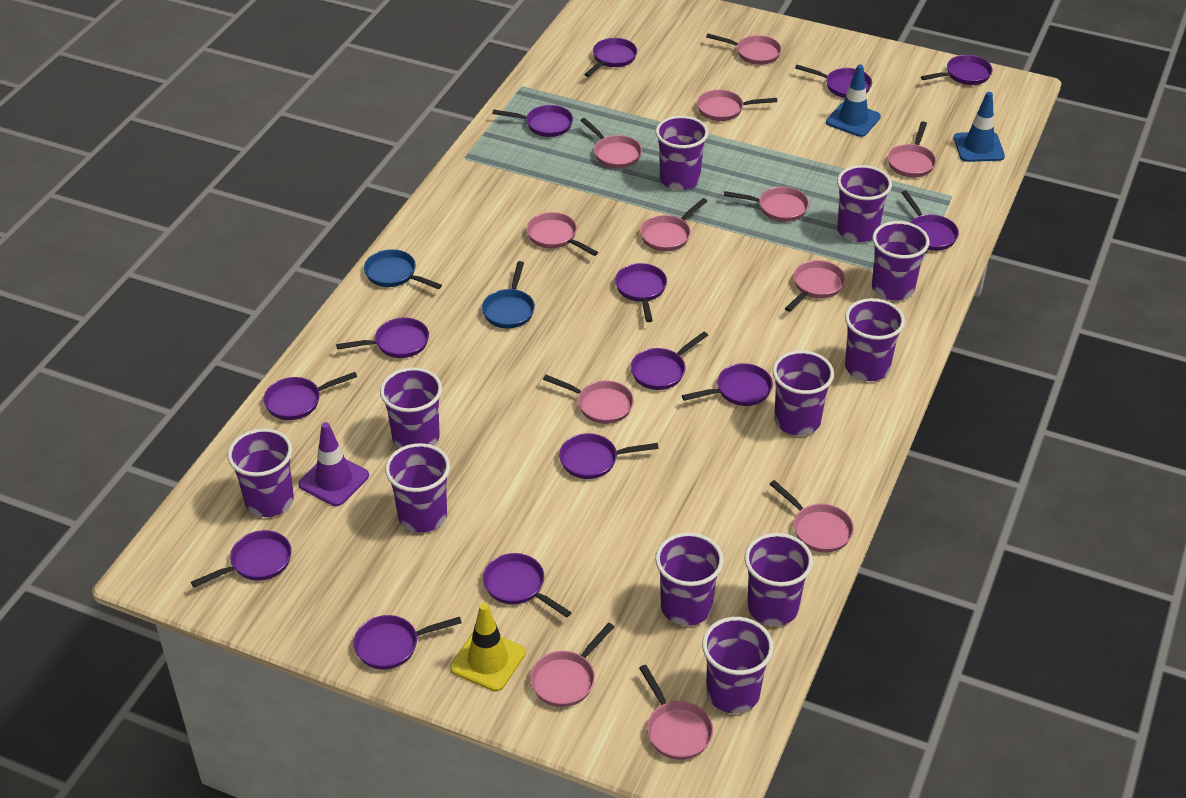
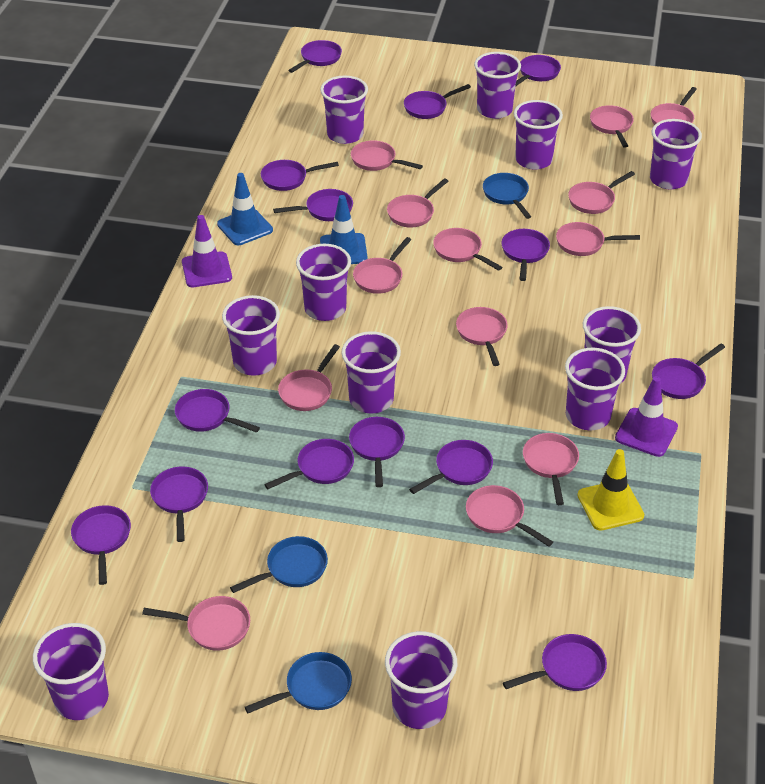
blue pan: 2 -> 3
pink pan: 12 -> 13
purple traffic cone: 1 -> 2

